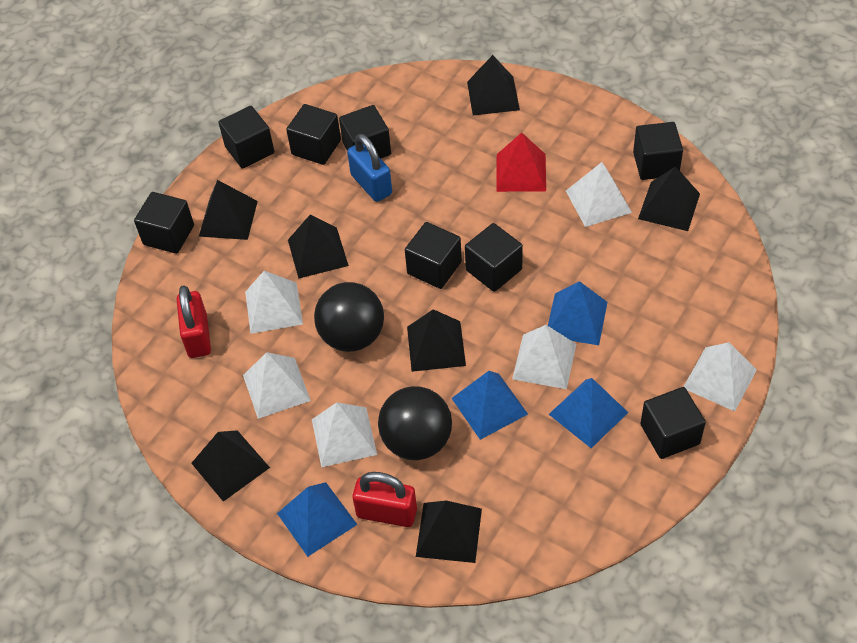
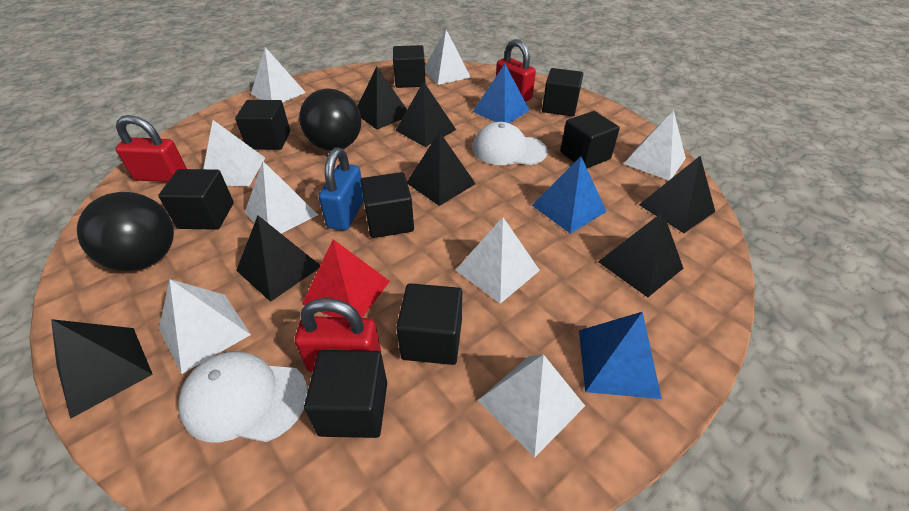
blue pyramid: 4 -> 3
red padlock: 2 -> 3
white cap: 0 -> 2
white pyramid: 6 -> 8

